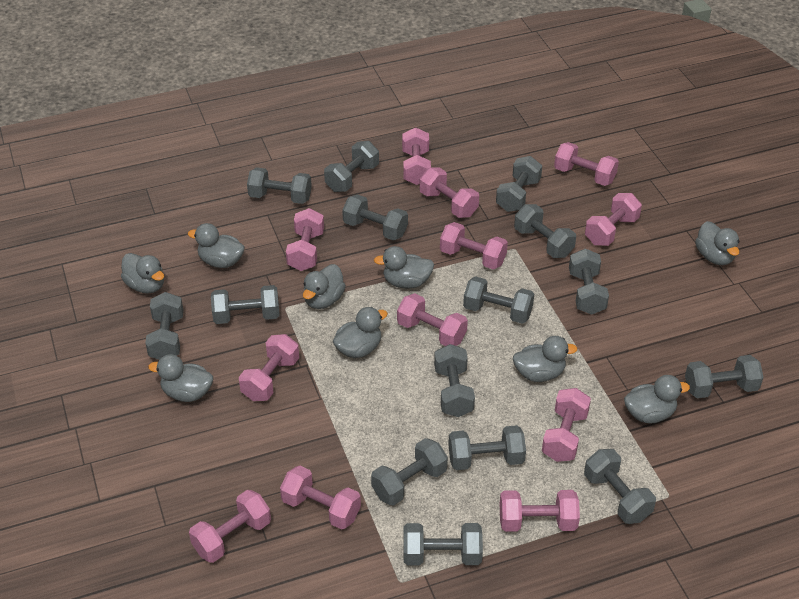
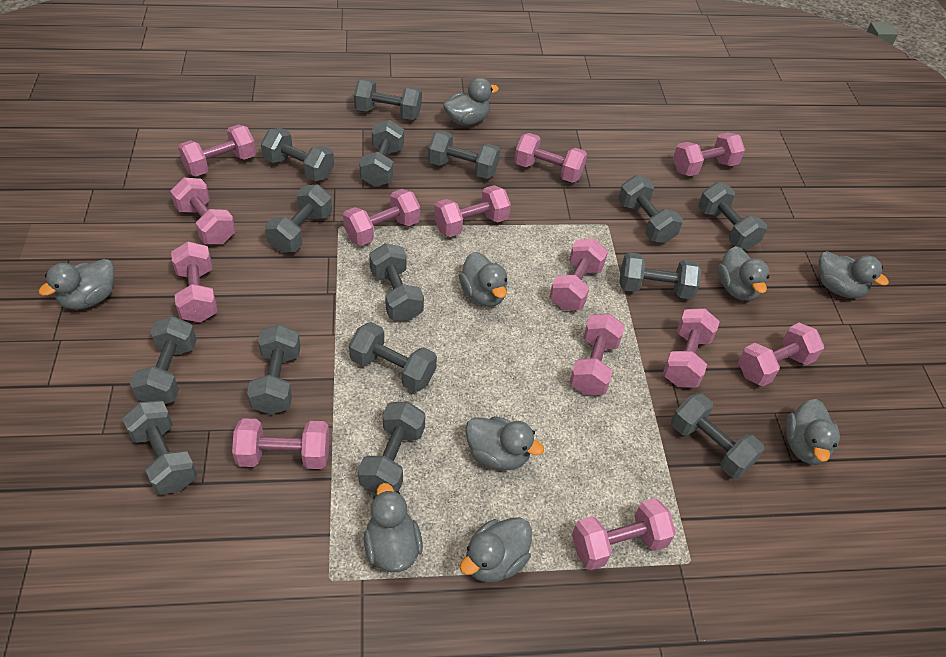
pink dumbbell: 12 -> 13

